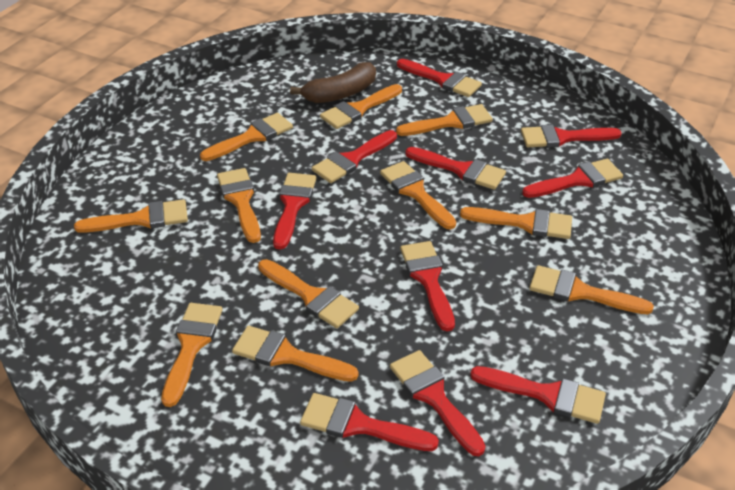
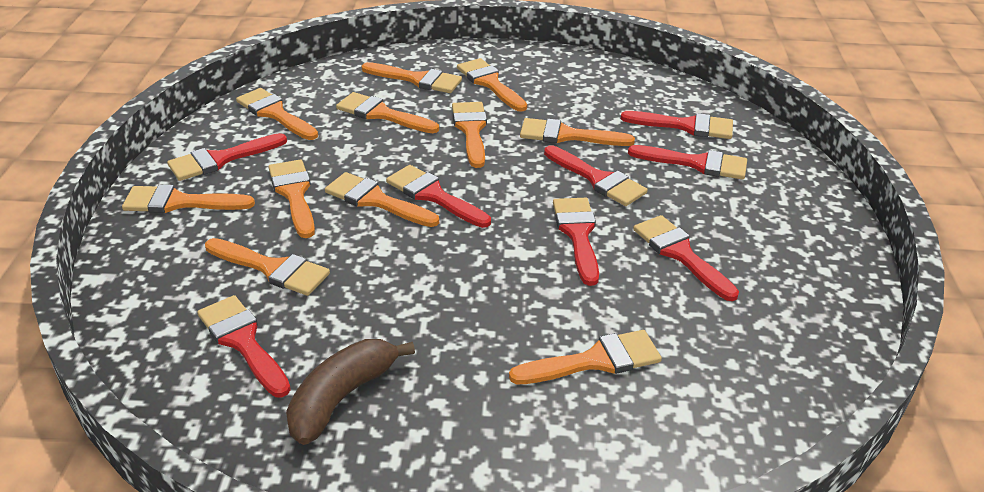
red brush: 10 -> 8

